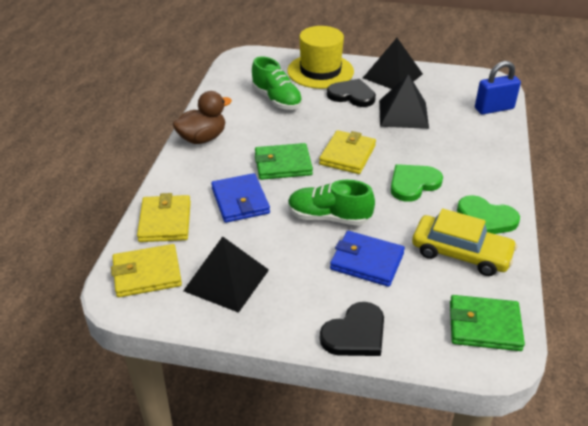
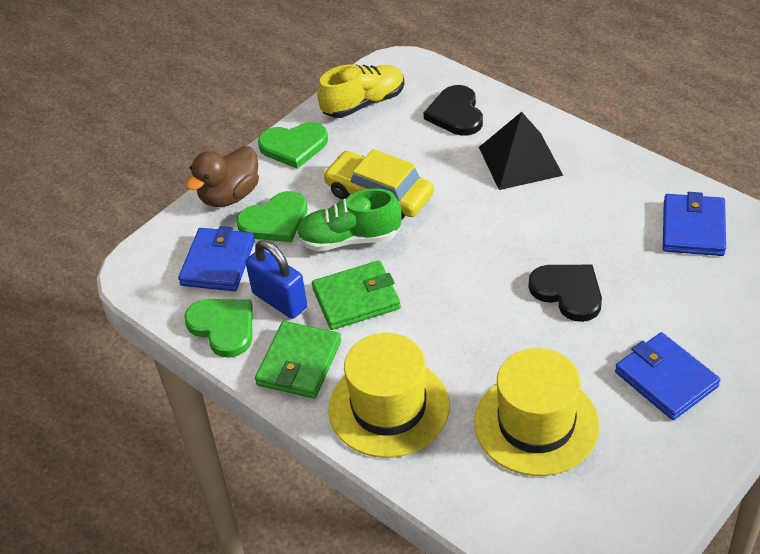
black pyramid: 3 -> 1
blue wallet: 2 -> 3
green heart: 2 -> 3
green shoe: 2 -> 1
yellow hat: 1 -> 2
yellow shoe: 0 -> 1
yellow wallet: 3 -> 0

